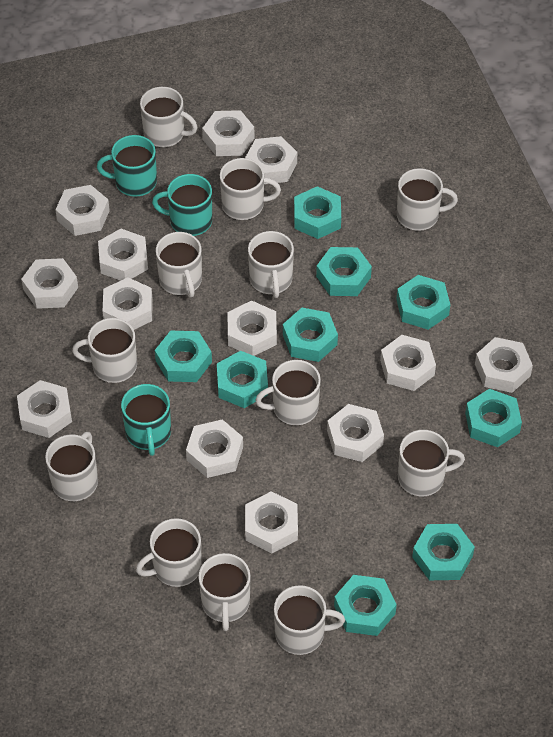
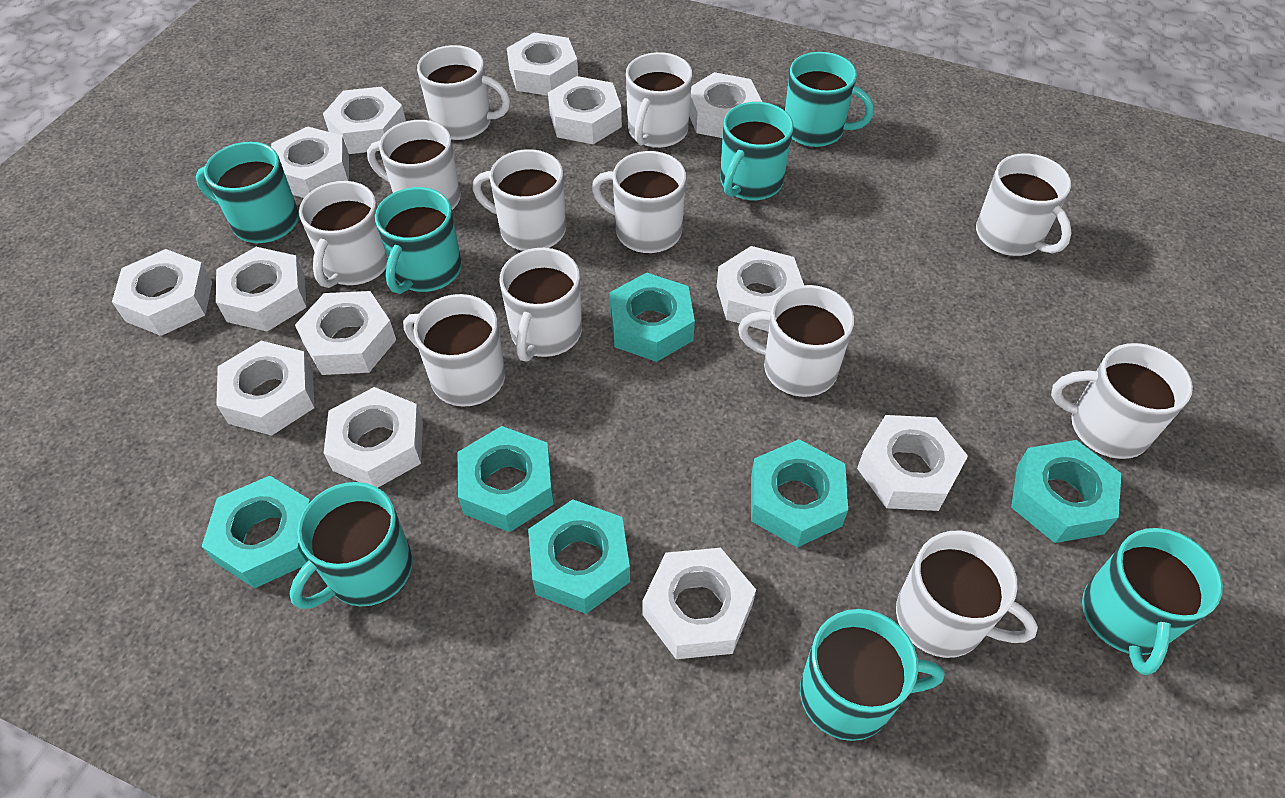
turquoise mug: 3 -> 7
turquoise nut: 9 -> 6

